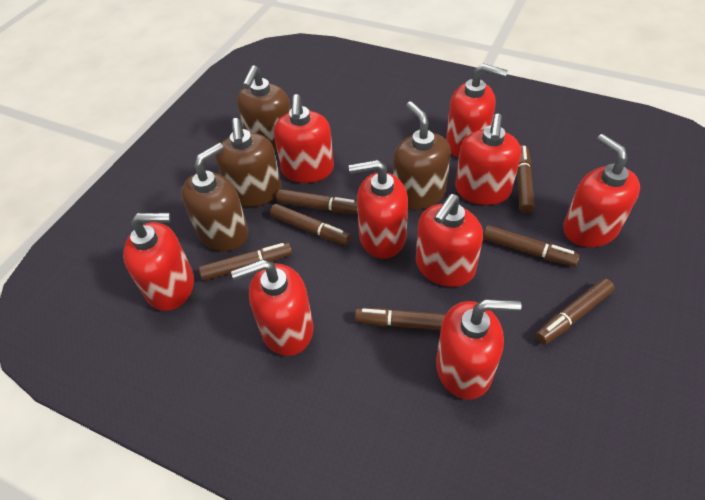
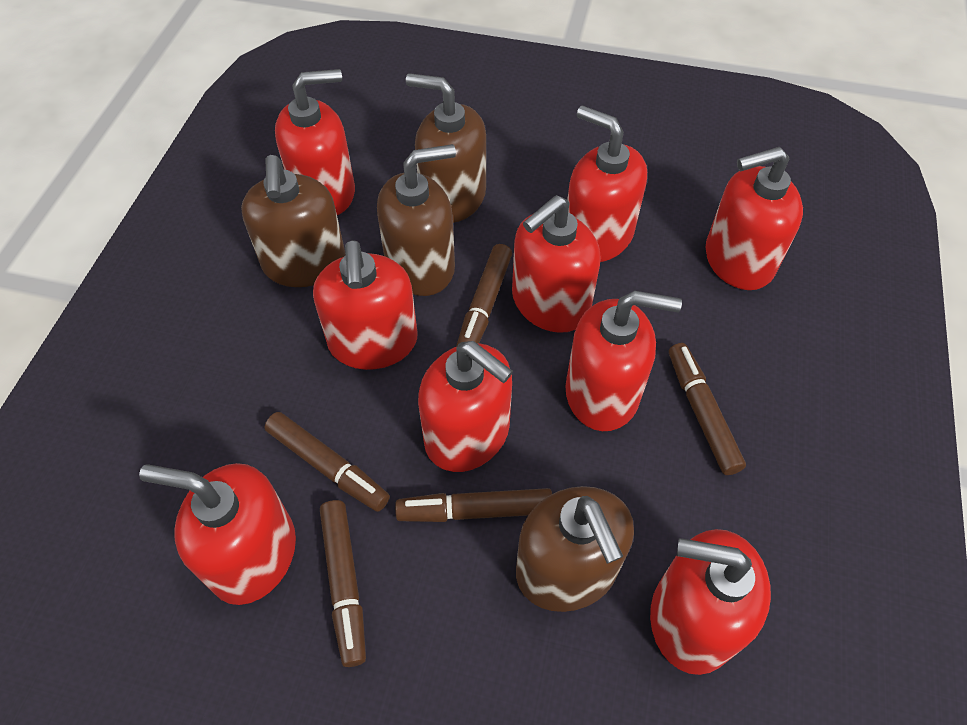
brown marker: 7 -> 5

